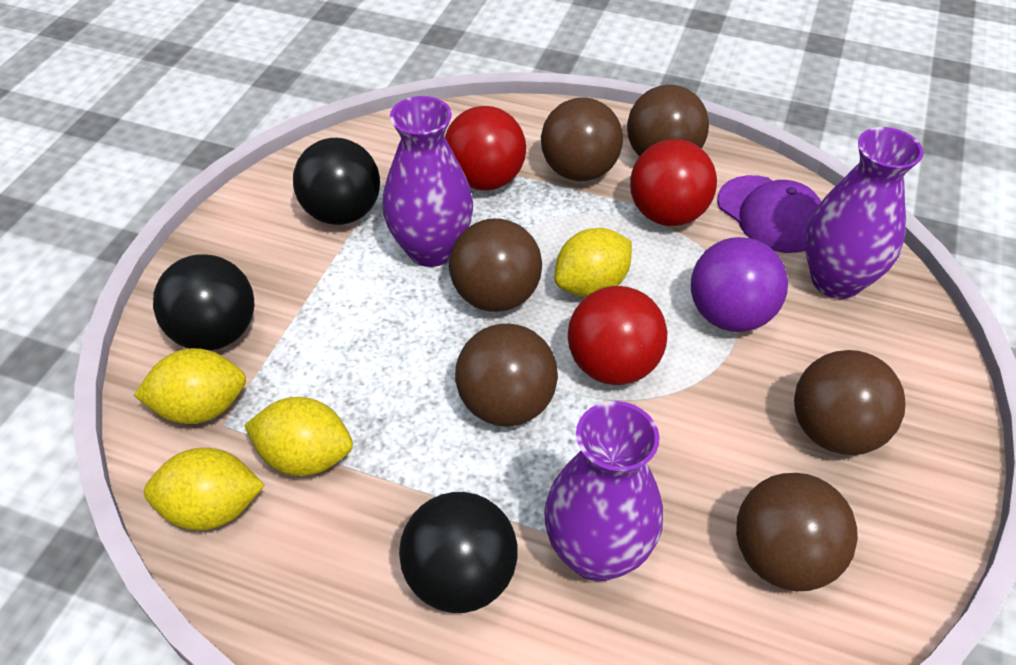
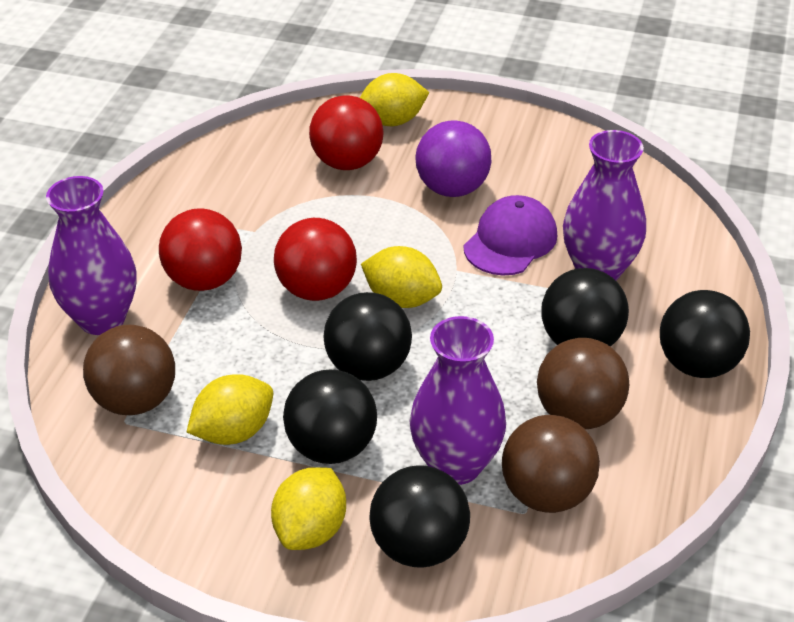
black ball: 3 -> 5
brown ball: 6 -> 3

